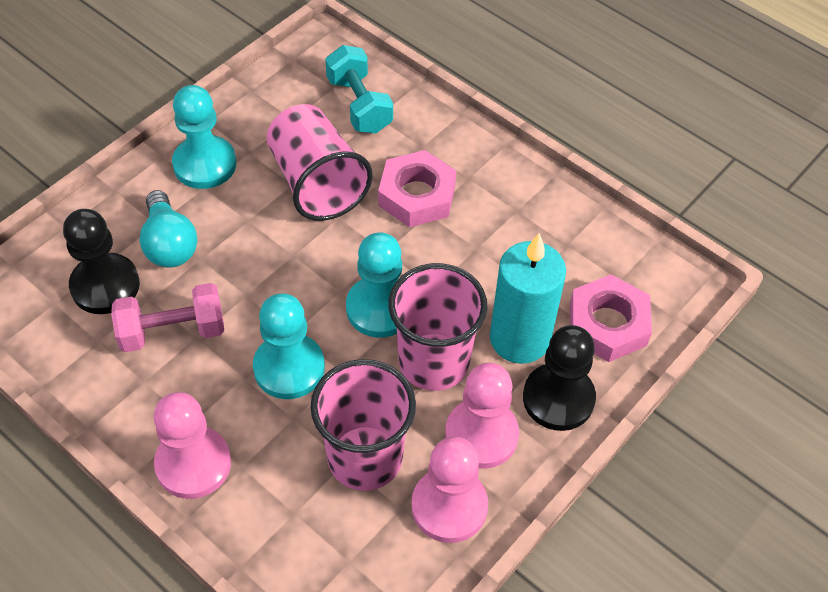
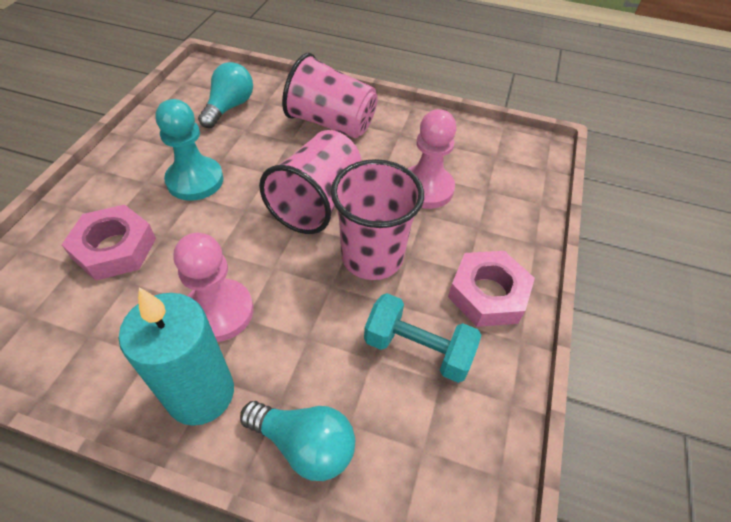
black pawn: 2 -> 0
pink dumbbell: 1 -> 0
pink pawn: 3 -> 2
turquoise light bulb: 1 -> 2
turquoise pawn: 3 -> 1

